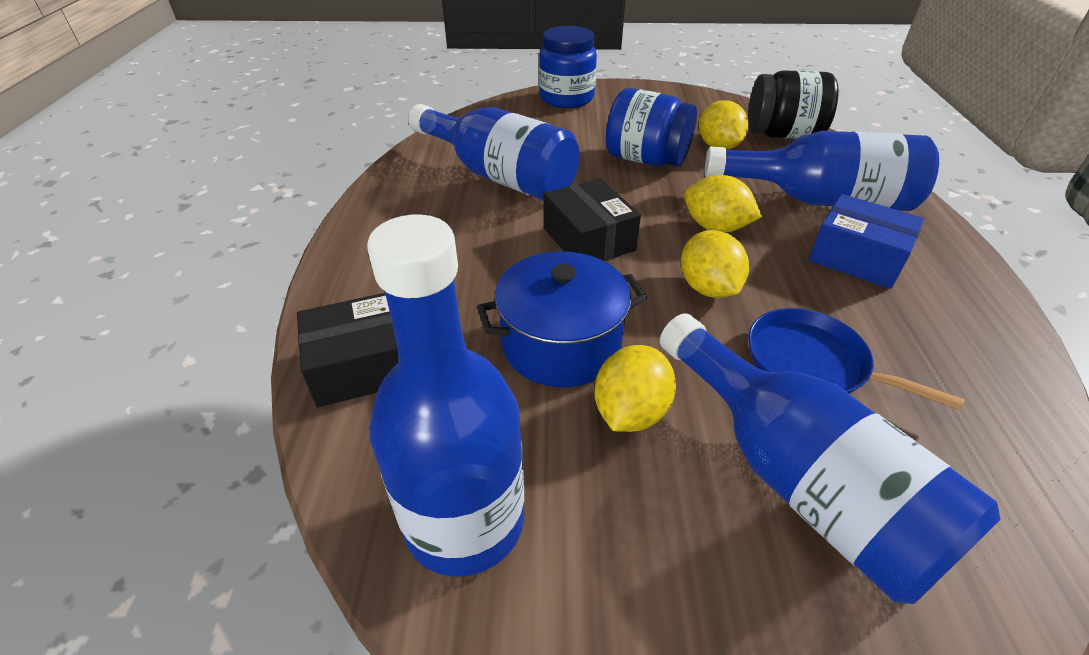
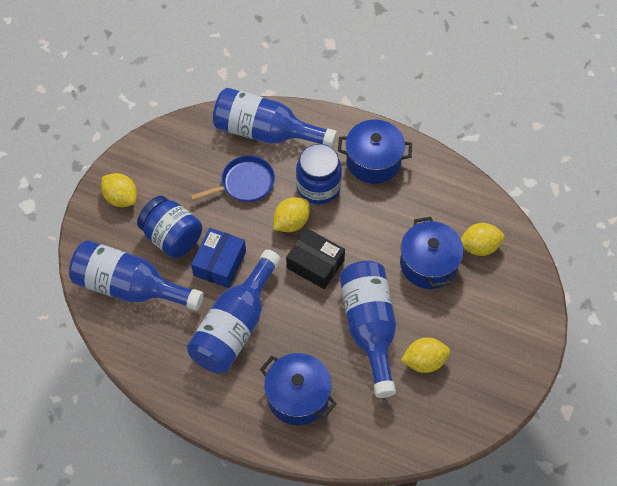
black box: 2 -> 1
black jar: 1 -> 0
blue pot: 1 -> 3

